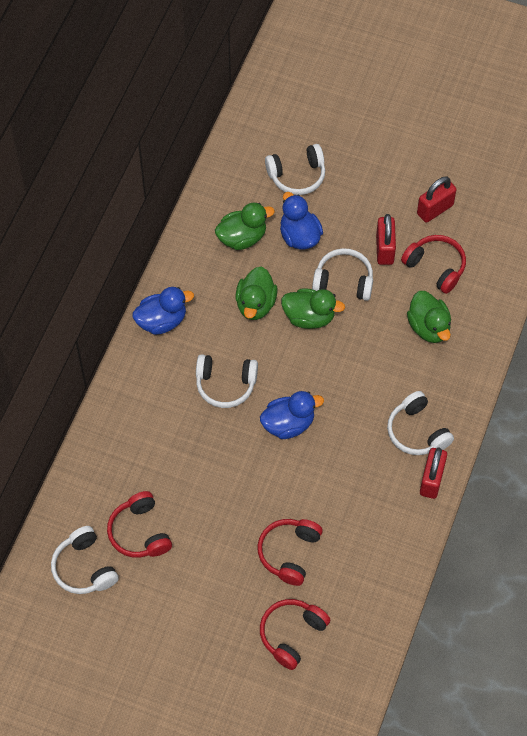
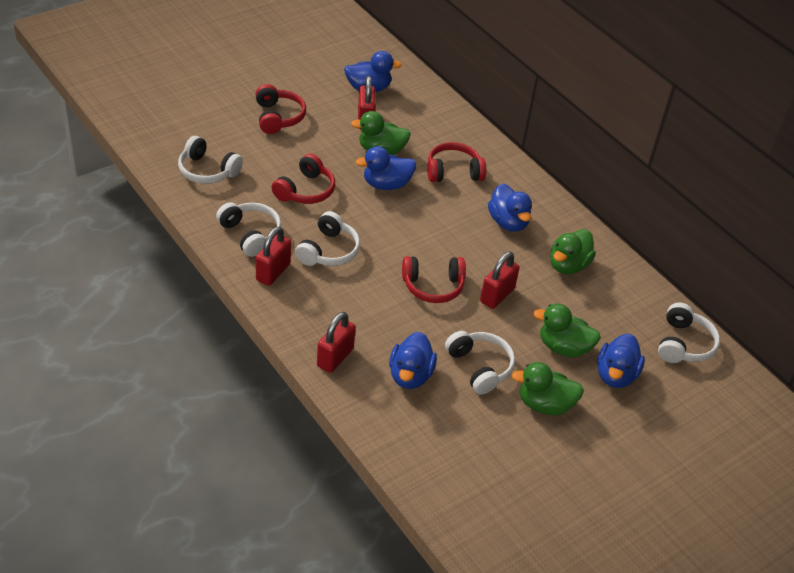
blue duck: 3 -> 5
red padlock: 3 -> 4

